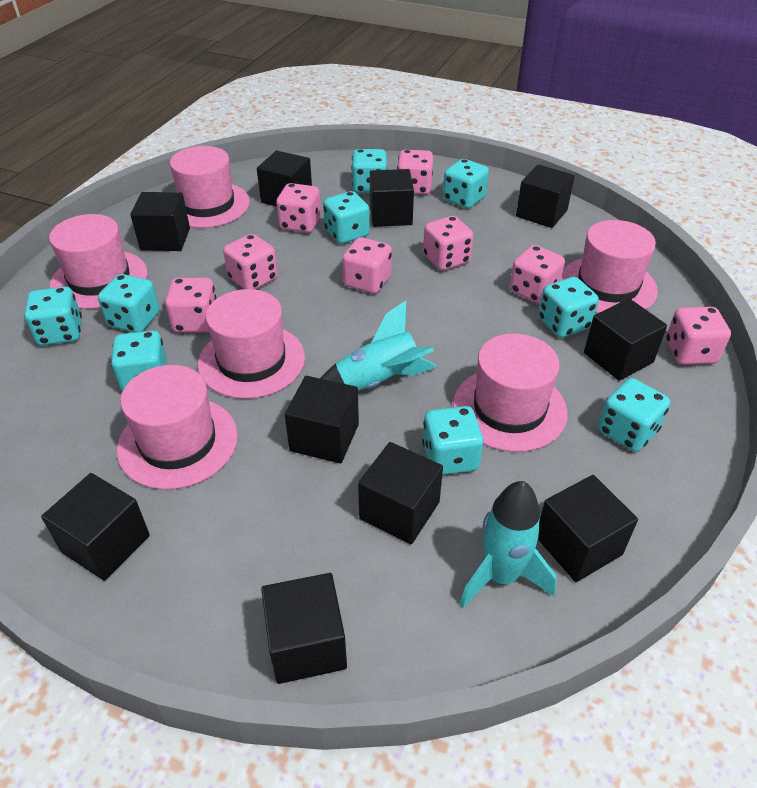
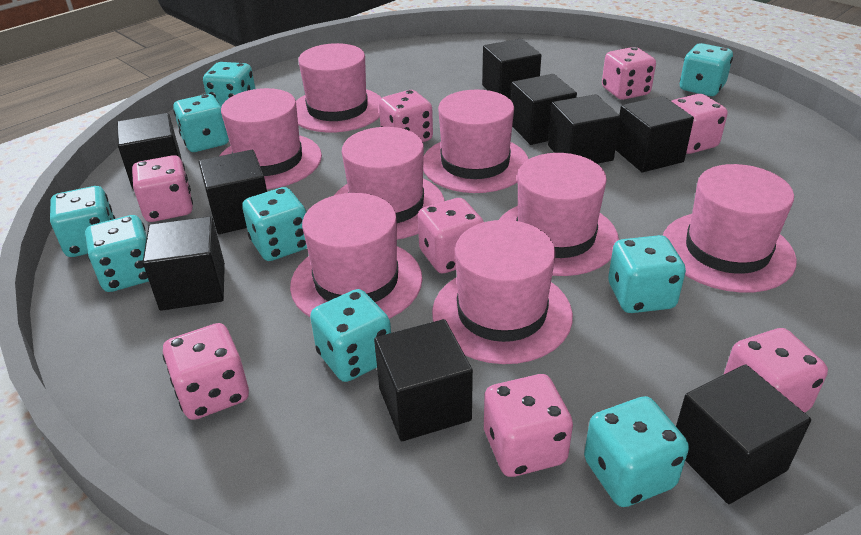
black cube: 10 -> 9
pink hat: 6 -> 8
turquoise rocket: 2 -> 0

